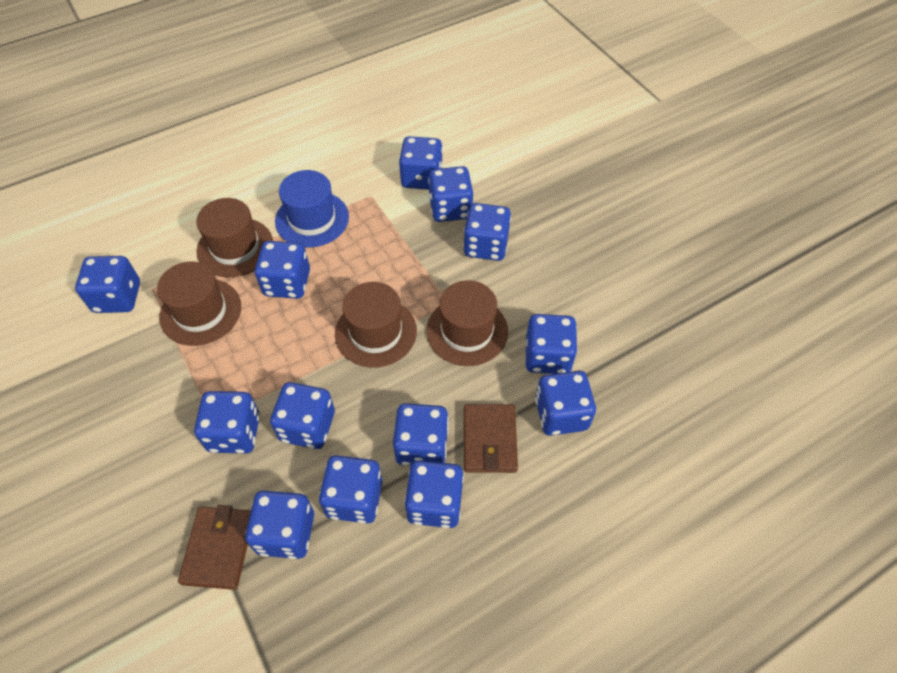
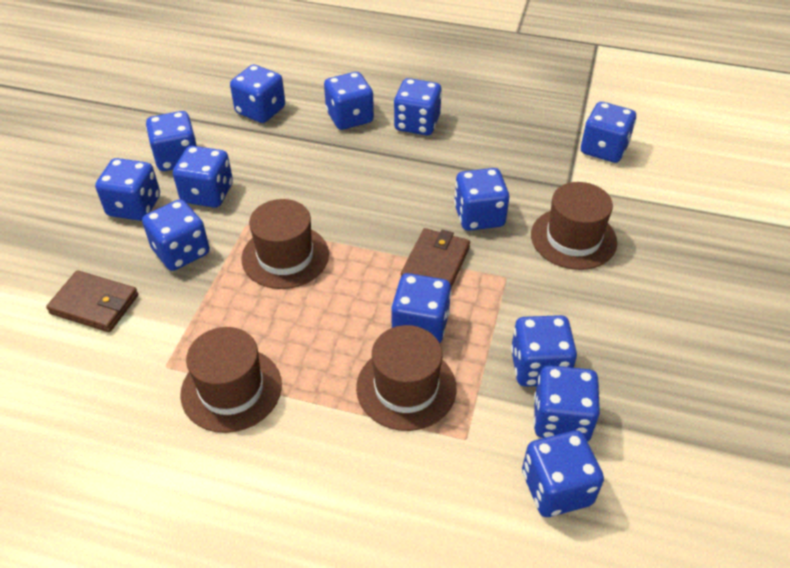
blue hat: 1 -> 0

